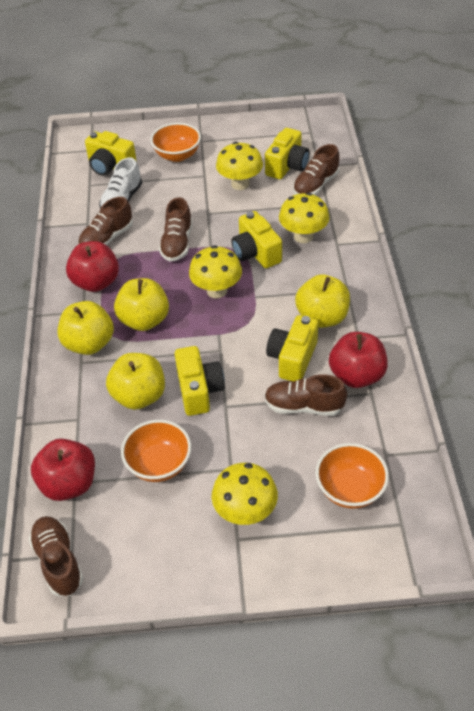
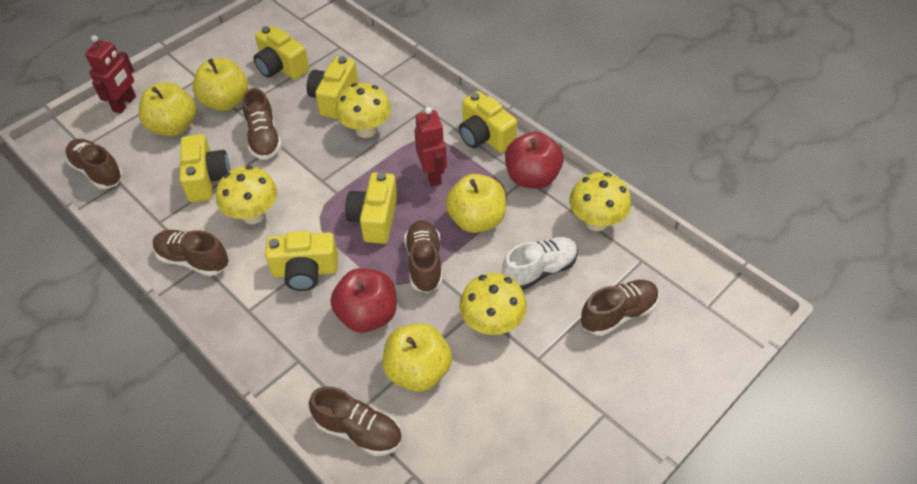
brown shoe: 5 -> 6
orange bowl: 3 -> 0
red apple: 3 -> 2
red robot: 0 -> 2
yellow camera: 5 -> 6

